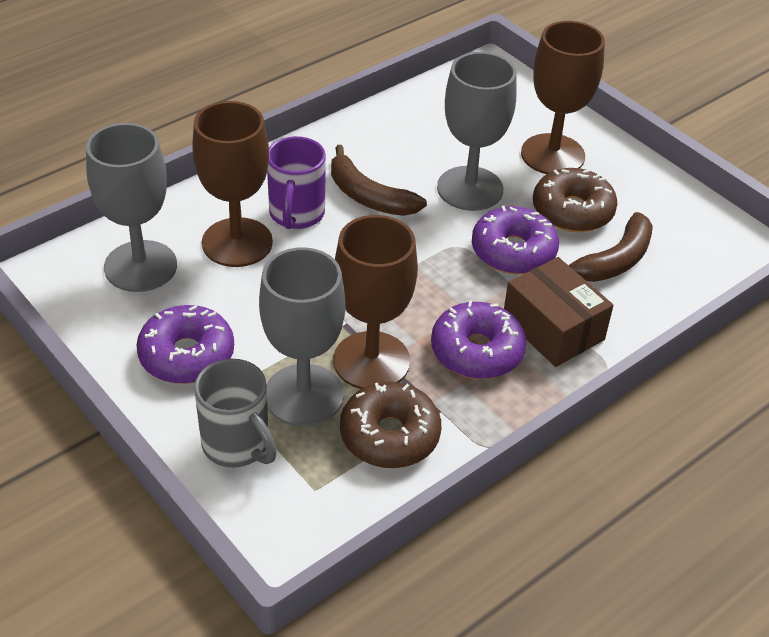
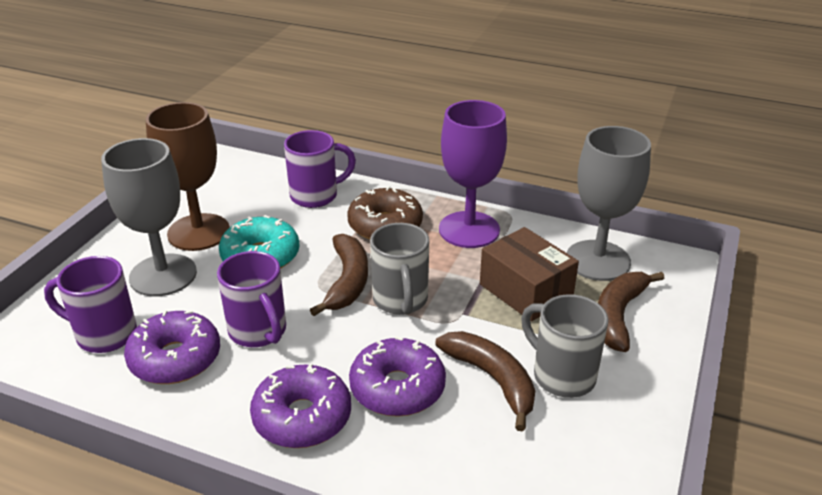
brown banana: 2 -> 3
brown donut: 2 -> 1
brown goblet: 3 -> 1
grey goblet: 3 -> 2
grey mug: 1 -> 2
purple goblet: 0 -> 1
purple mug: 1 -> 3
turquoise donut: 0 -> 1

